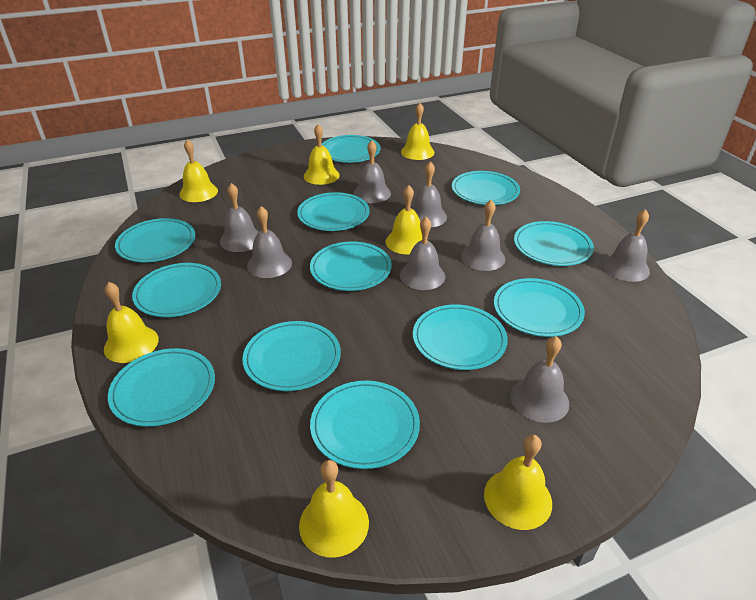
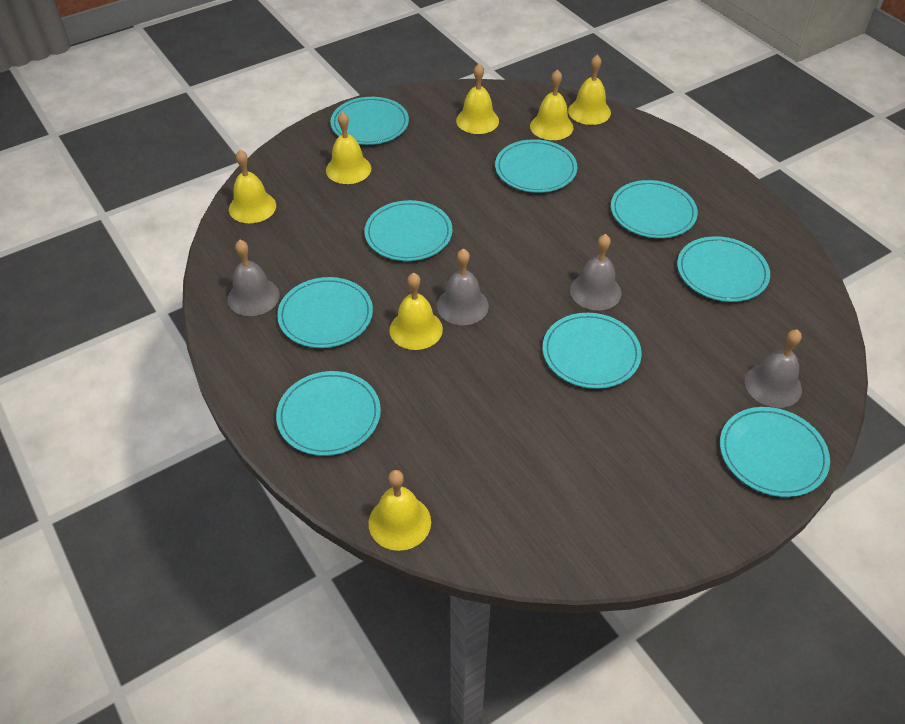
grey bell: 8 -> 4
turquoise plate: 12 -> 9

